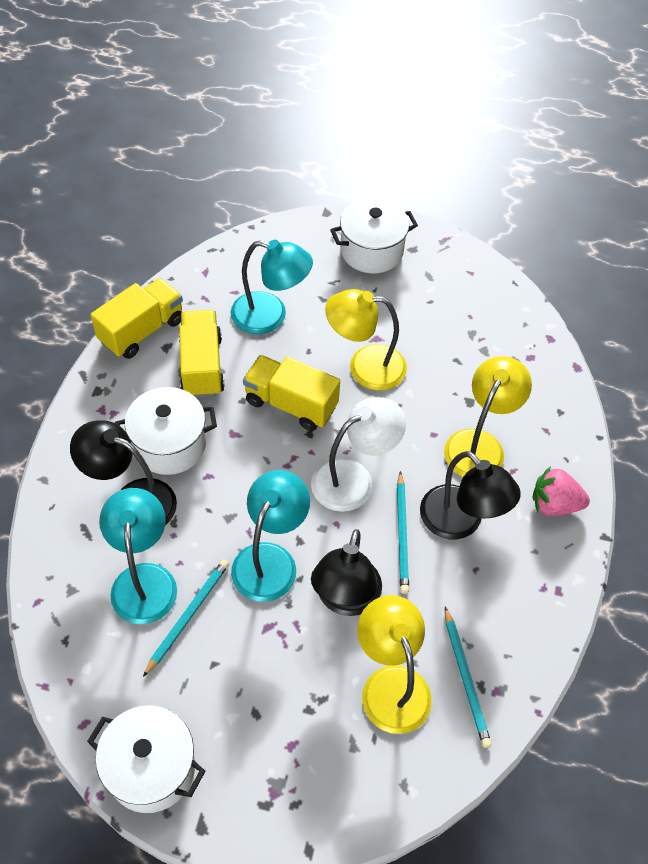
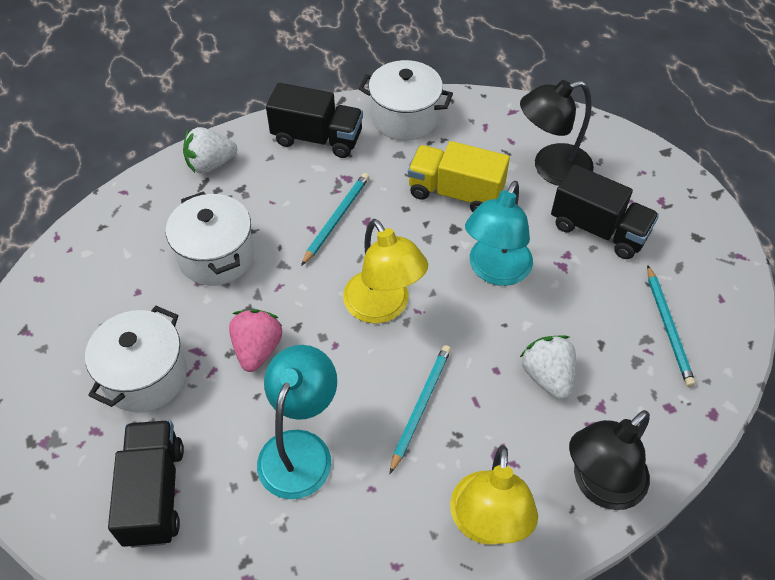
black lamp: 3 -> 2
black truck: 0 -> 3
turquoise lamp: 3 -> 2
white lamp: 1 -> 0
white strawberry: 0 -> 2
yellow lamp: 3 -> 2
yellow truck: 3 -> 1

